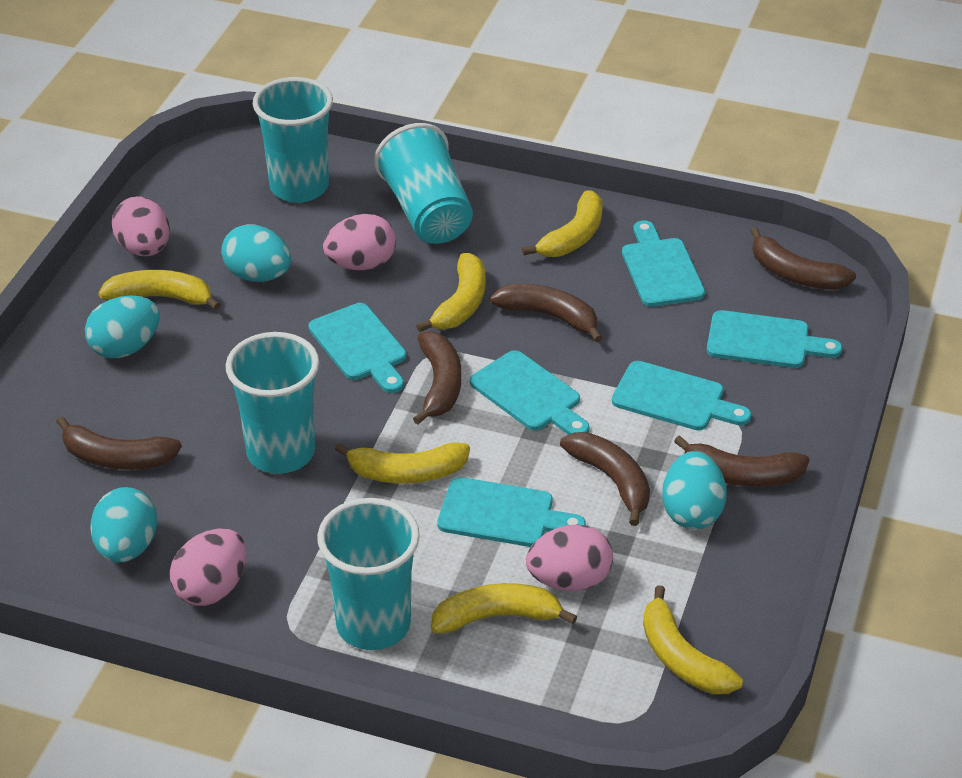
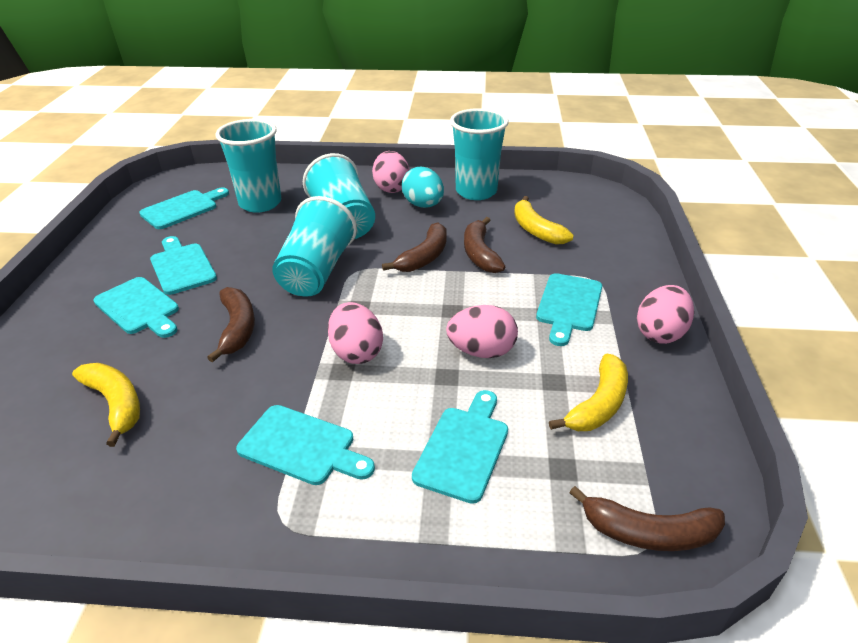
brown banana: 6 -> 4
turquoise egg: 4 -> 1
yellow banana: 6 -> 3

